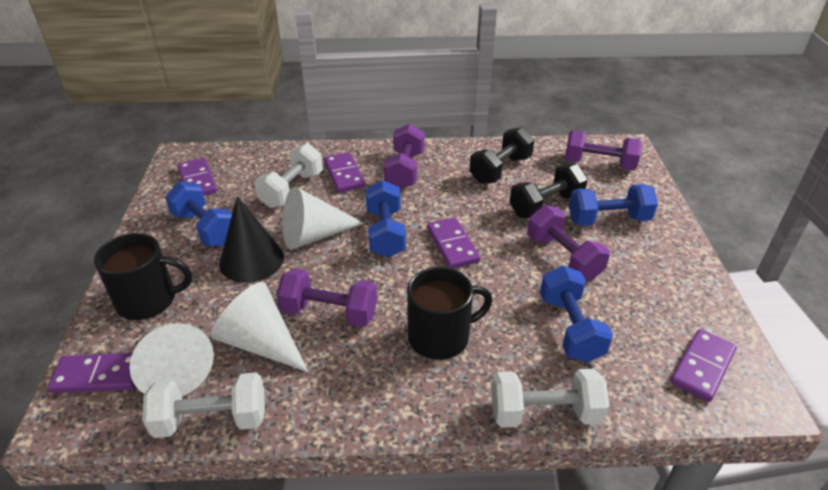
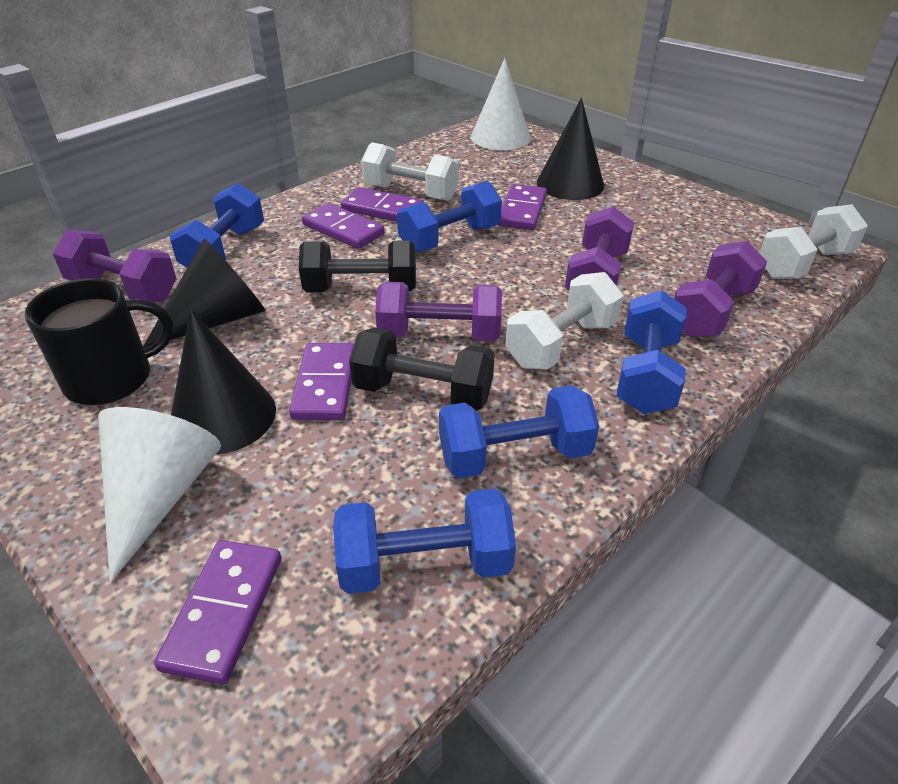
black cone: 1 -> 3
black mug: 2 -> 1
blue dumbbell: 4 -> 5
white cone: 3 -> 2

